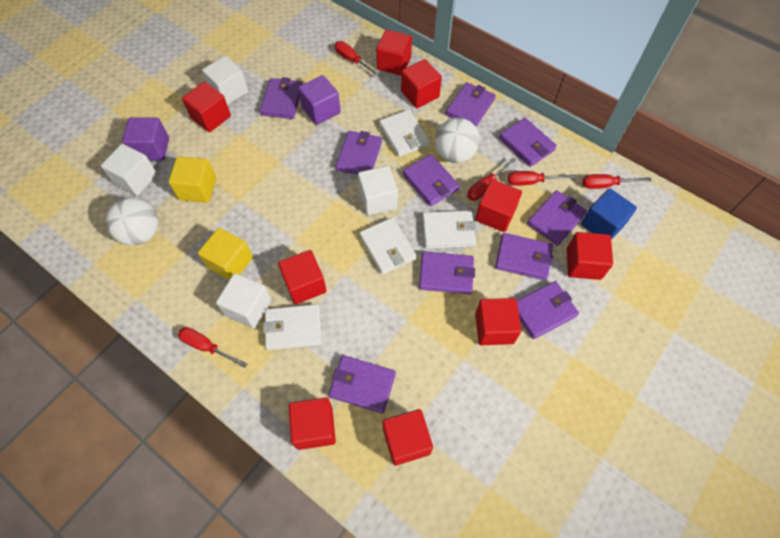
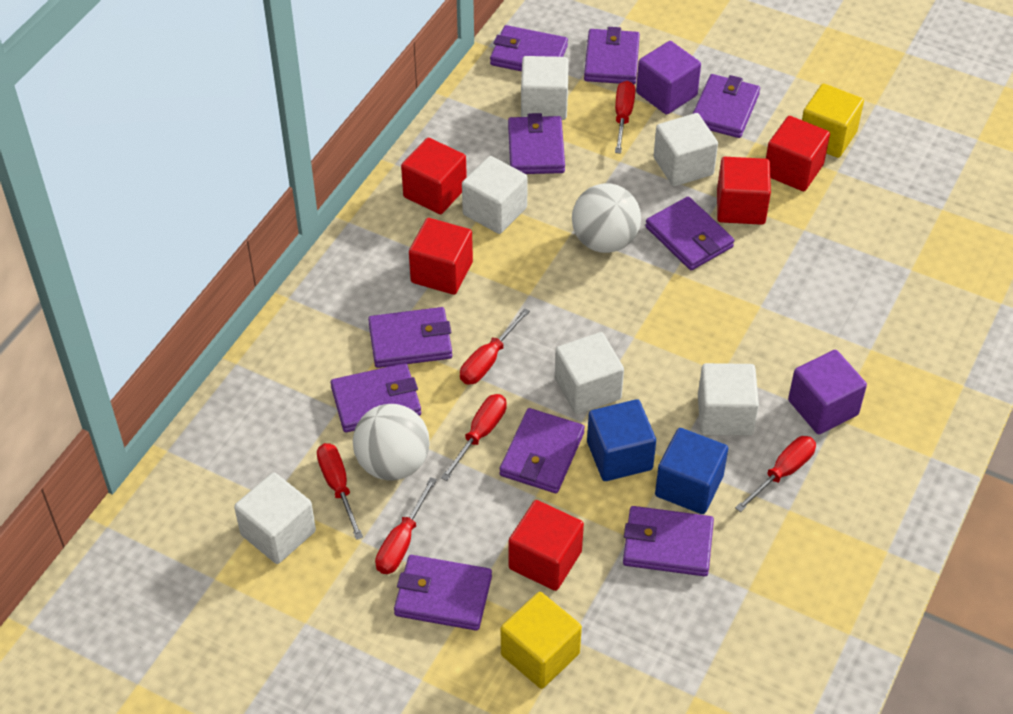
blue cube: 1 -> 2
red cube: 9 -> 5
red screwdriver: 5 -> 6
white cube: 4 -> 6
white wallet: 4 -> 0

